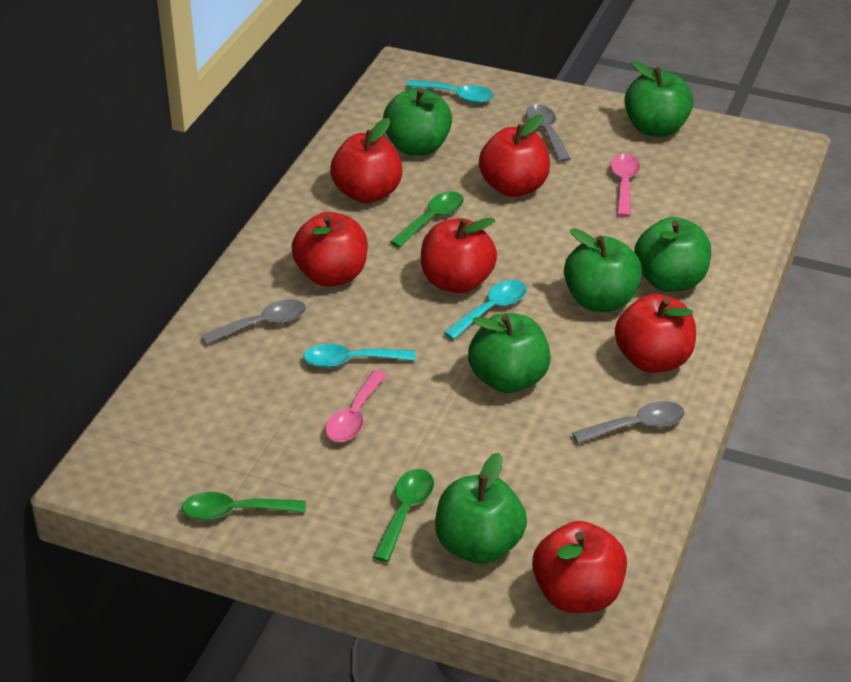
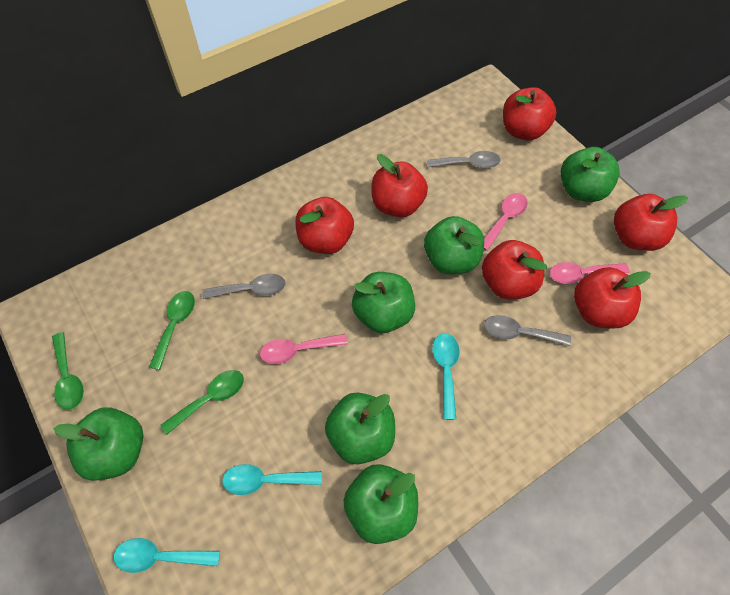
pink spoon: 2 -> 3

